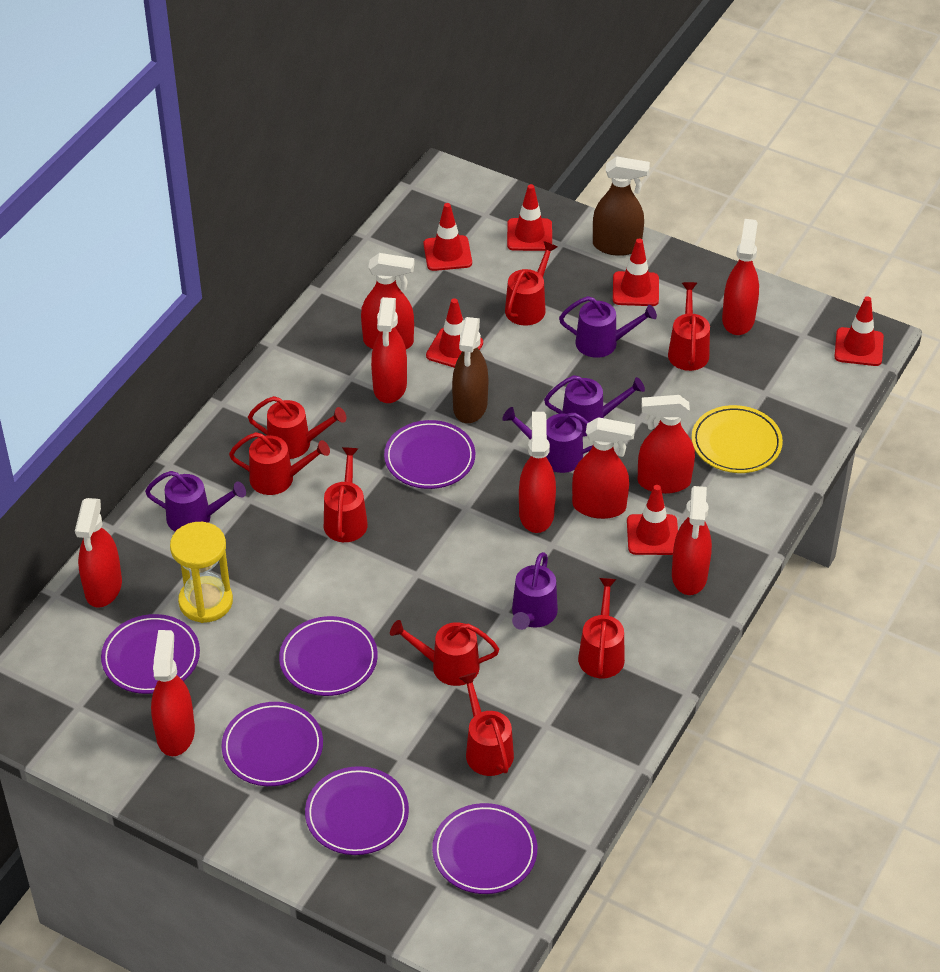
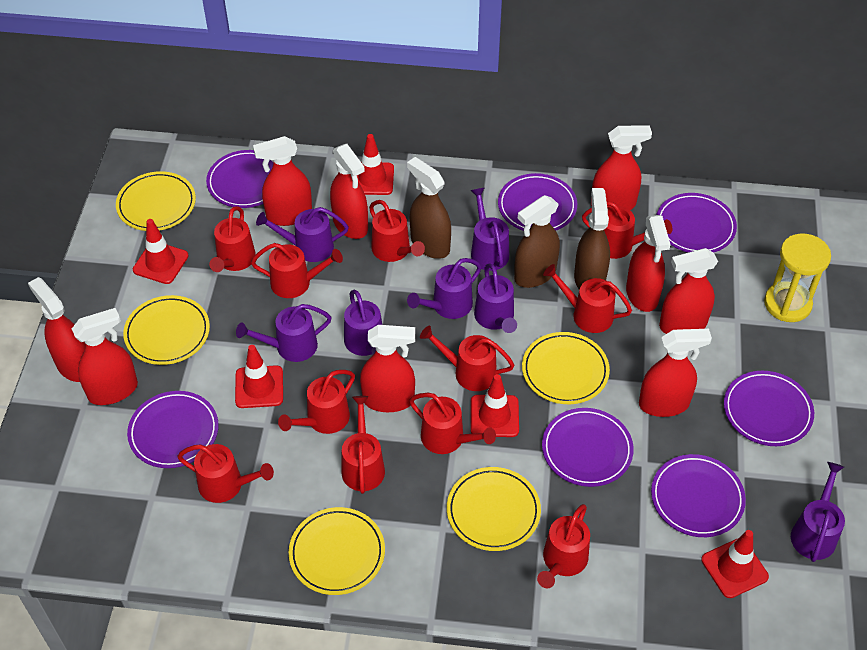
brown spray bottle: 2 -> 3
purple plate: 6 -> 7
purple watering can: 5 -> 7
red traffic cone: 6 -> 5
red watering can: 8 -> 11
yellow plate: 1 -> 5

